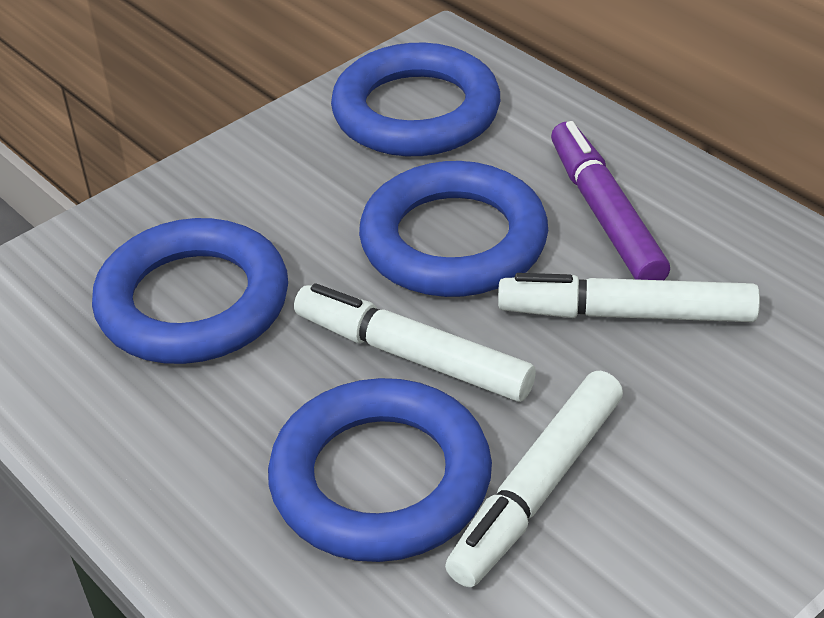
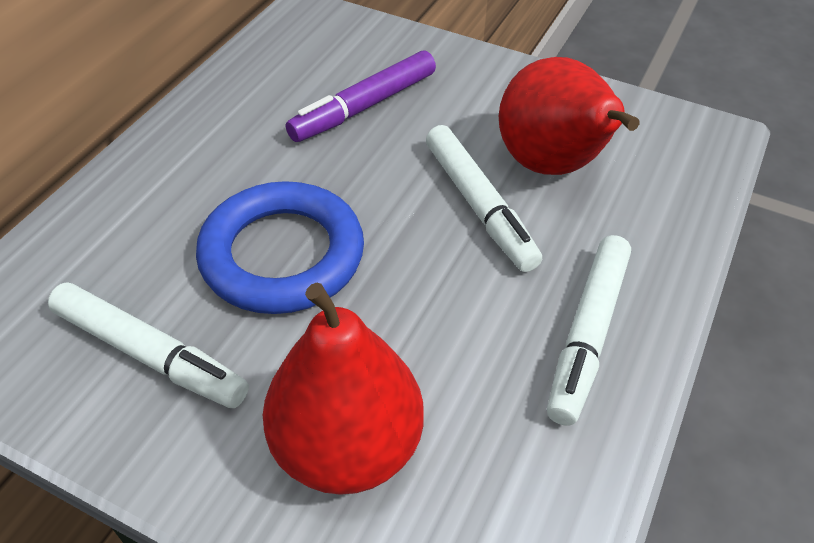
blue ring: 4 -> 1
red pear: 0 -> 2

